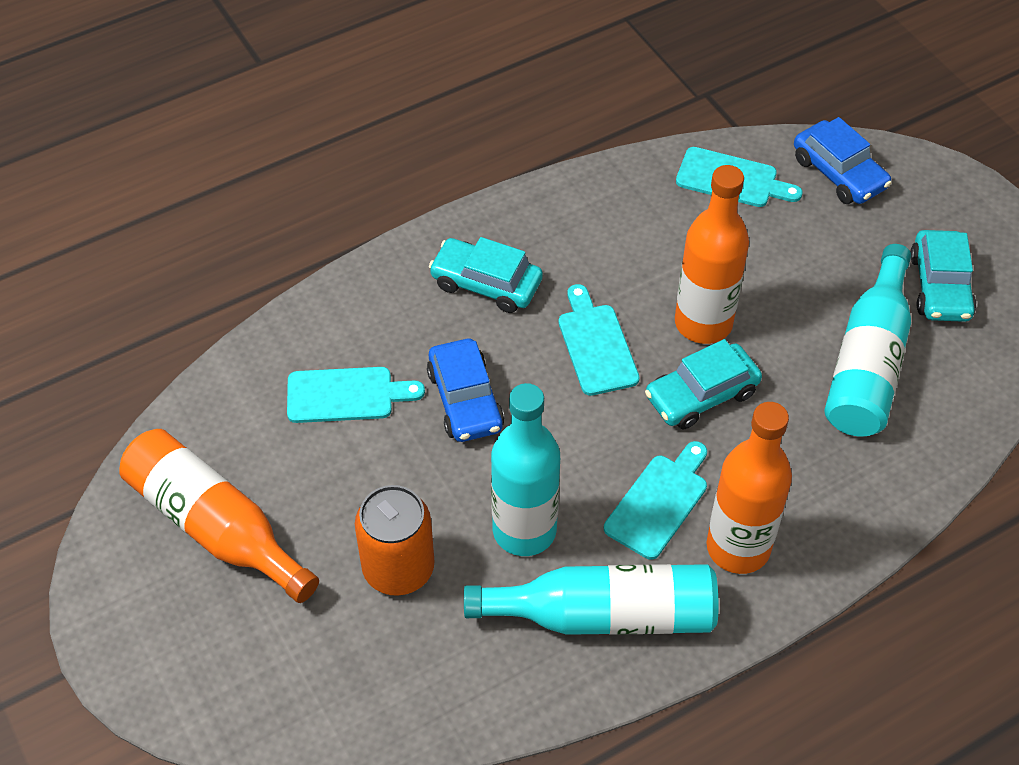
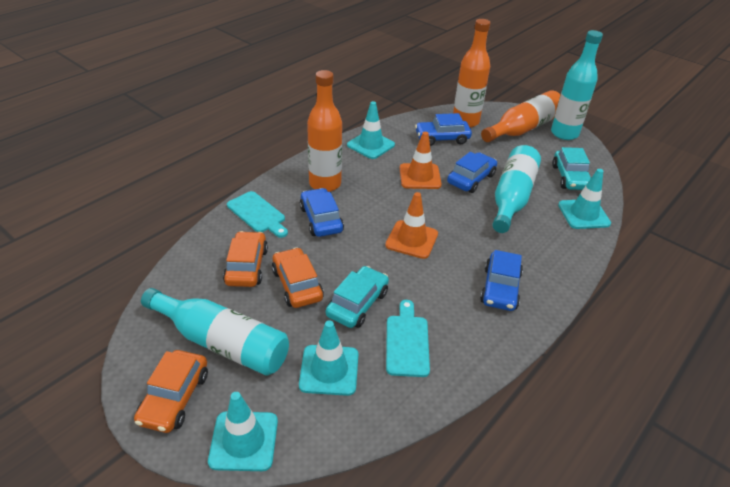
blue car: 2 -> 4
orange can: 1 -> 0
orange car: 0 -> 3
orange traffic cone: 0 -> 2
turquoise car: 3 -> 2
turquoise cutting board: 4 -> 2
turquoise traffic cone: 0 -> 4

